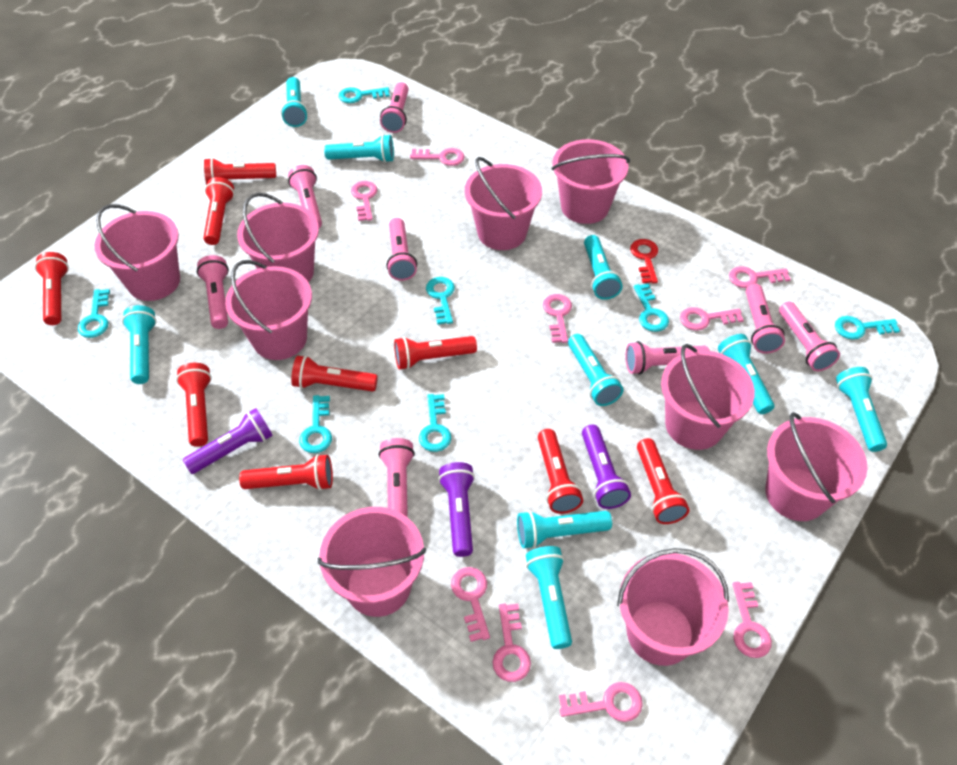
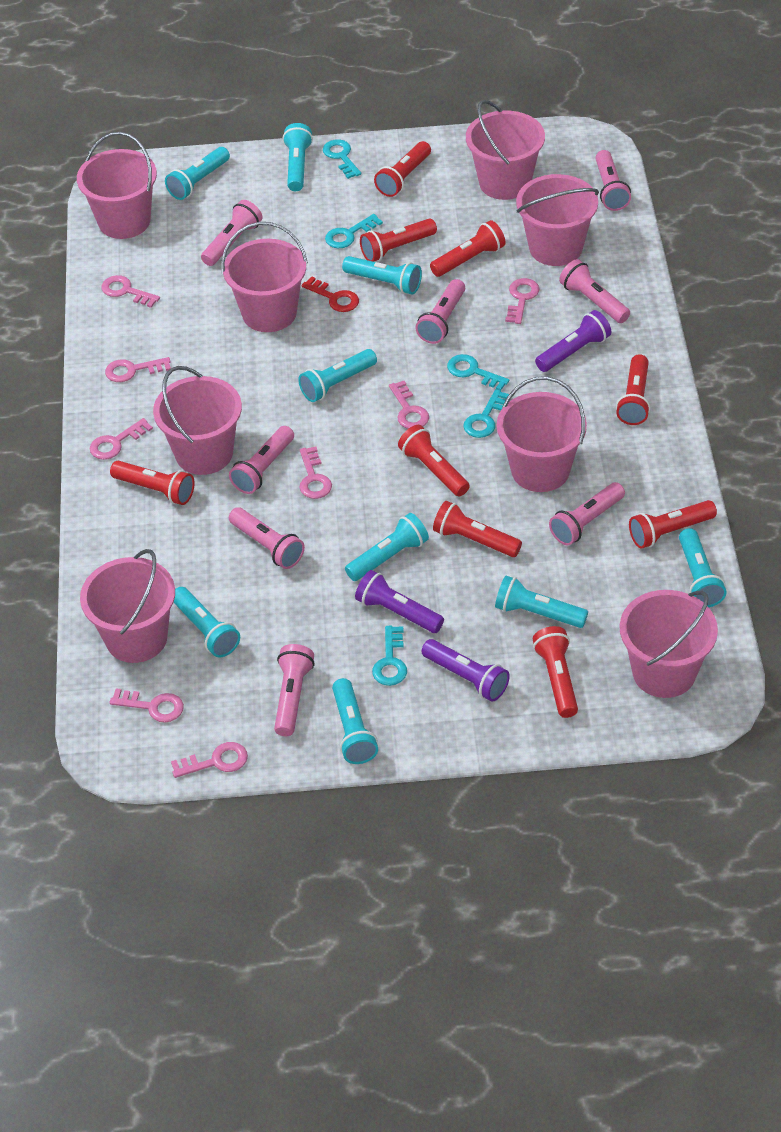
pink bucket: 9 -> 8
pink key: 9 -> 8
turquoise key: 7 -> 5

